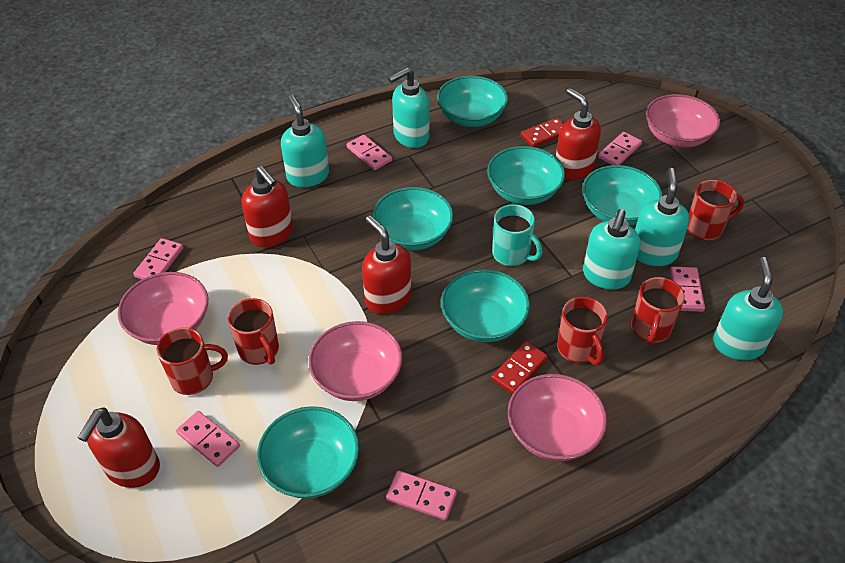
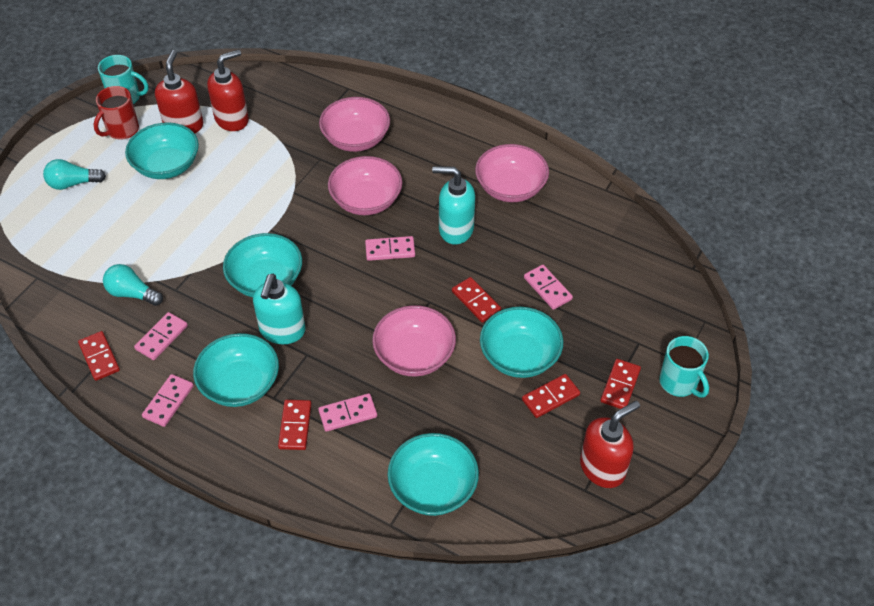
pink domino: 6 -> 5
red domino: 2 -> 5
red mug: 5 -> 1
red soap dispenser: 4 -> 3
turquoise bowl: 6 -> 5
turquoise light bulb: 0 -> 2
turquoise mug: 1 -> 2
turquoise soap dispenser: 5 -> 2

